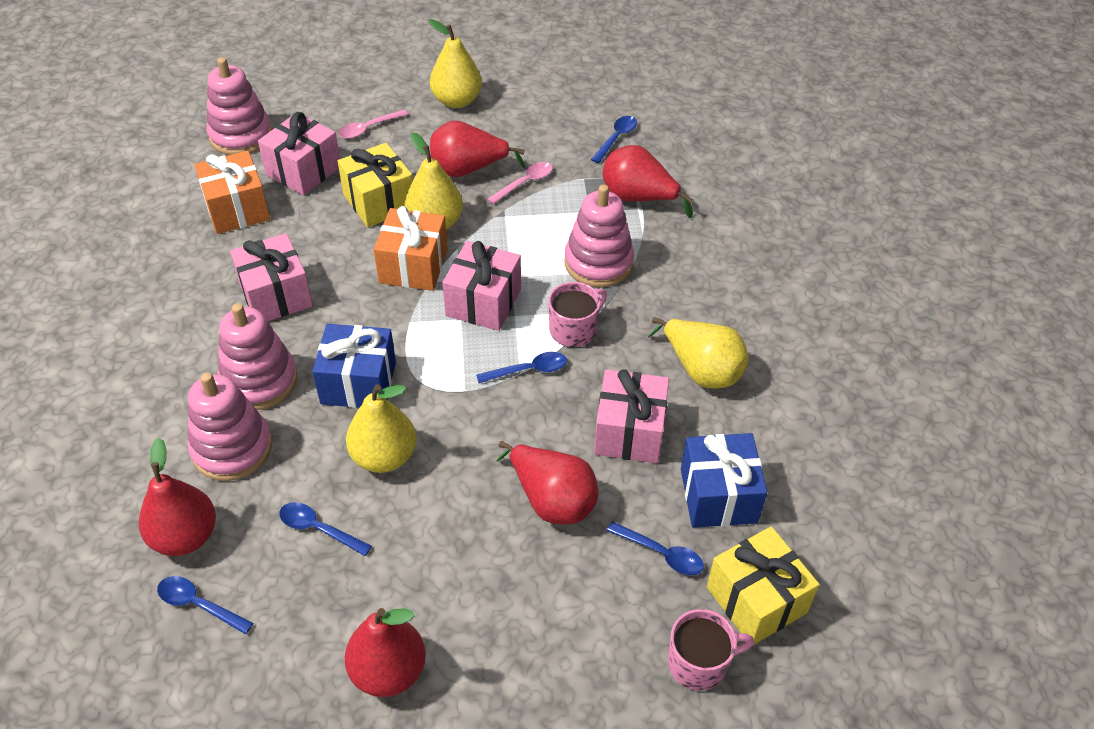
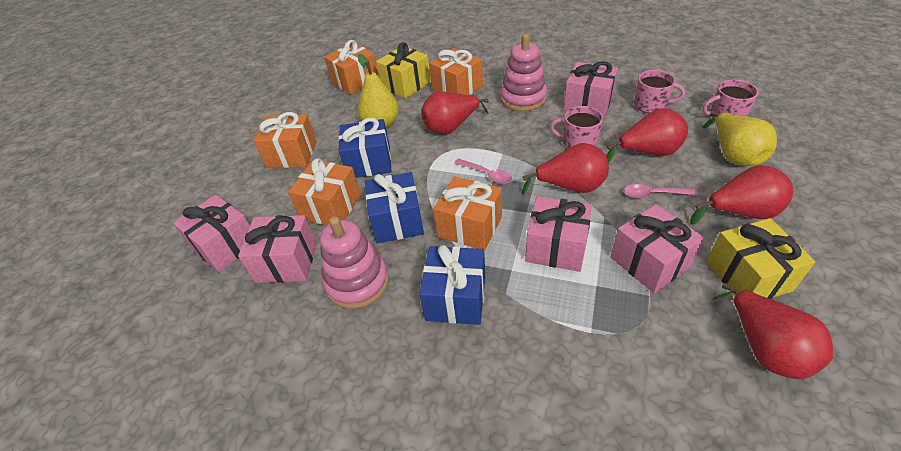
blue gift: 2 -> 3
blue spoon: 5 -> 0
orange gift: 2 -> 5
pink gift: 4 -> 5
pink mug: 2 -> 3
pink stacking toy: 4 -> 2
yellow pear: 4 -> 2

